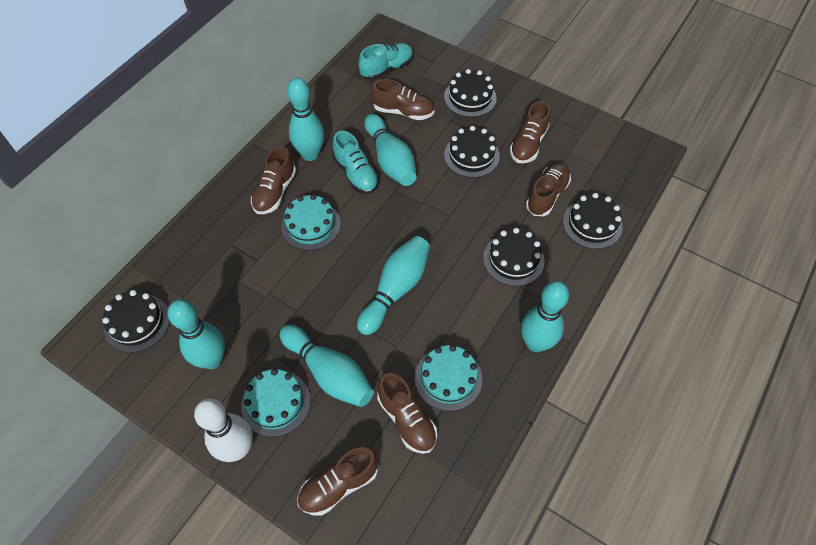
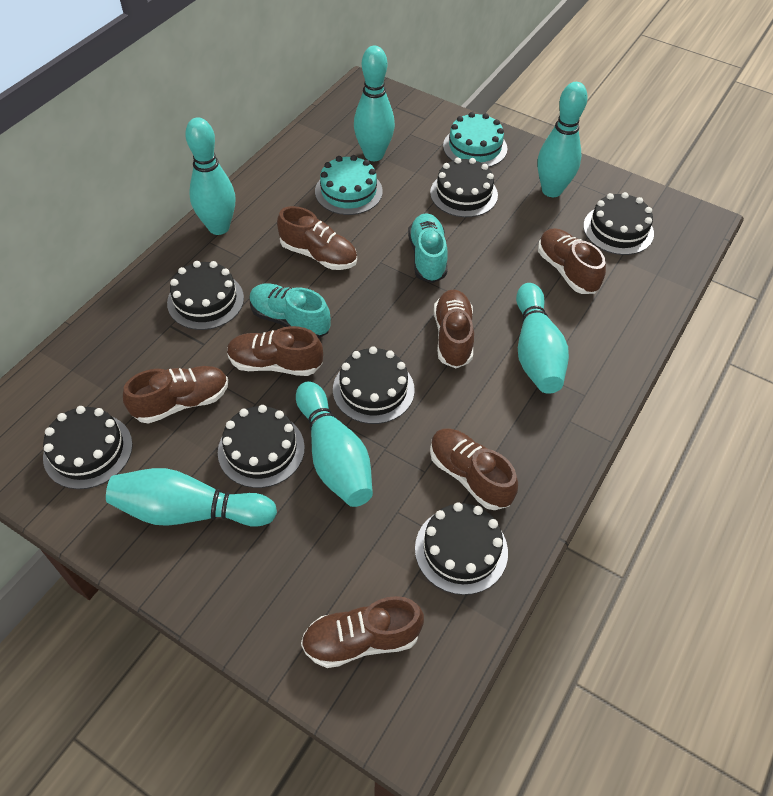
black cake: 5 -> 7
brown shoe: 6 -> 7
turquoise cake: 3 -> 2
white bowling pin: 1 -> 0

